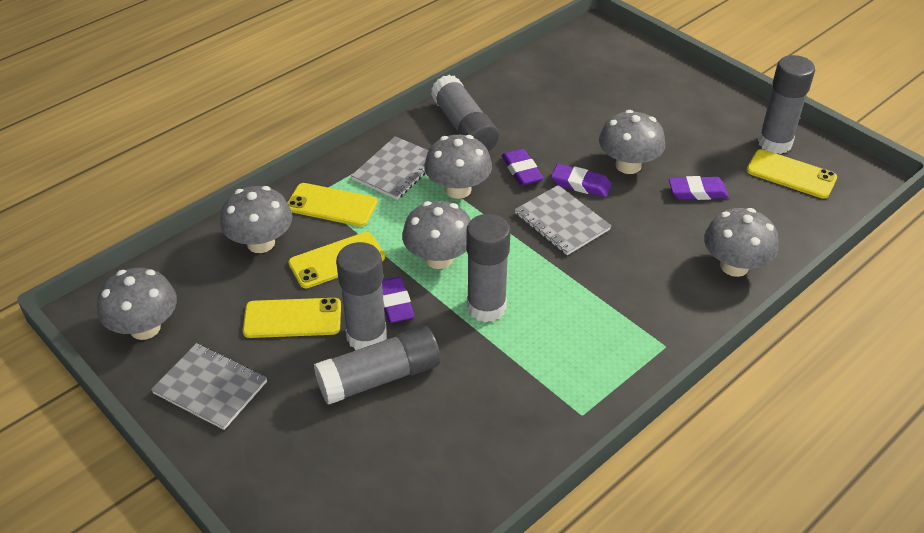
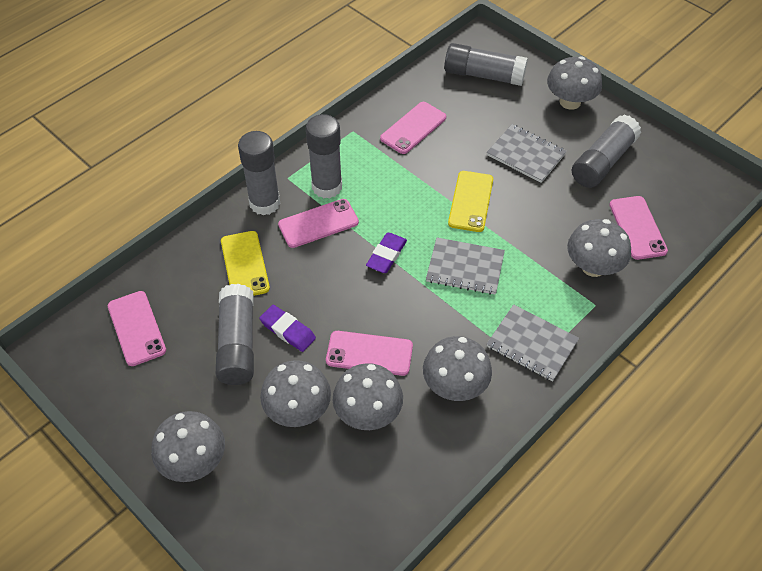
pink phone: 0 -> 5
purple eraser: 4 -> 2
yellow phone: 4 -> 2

